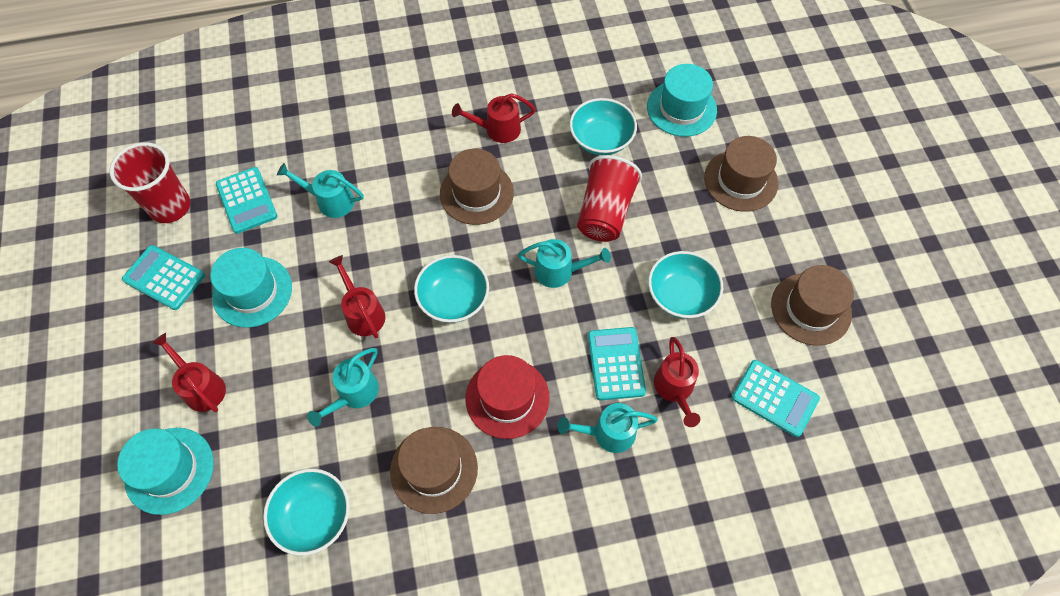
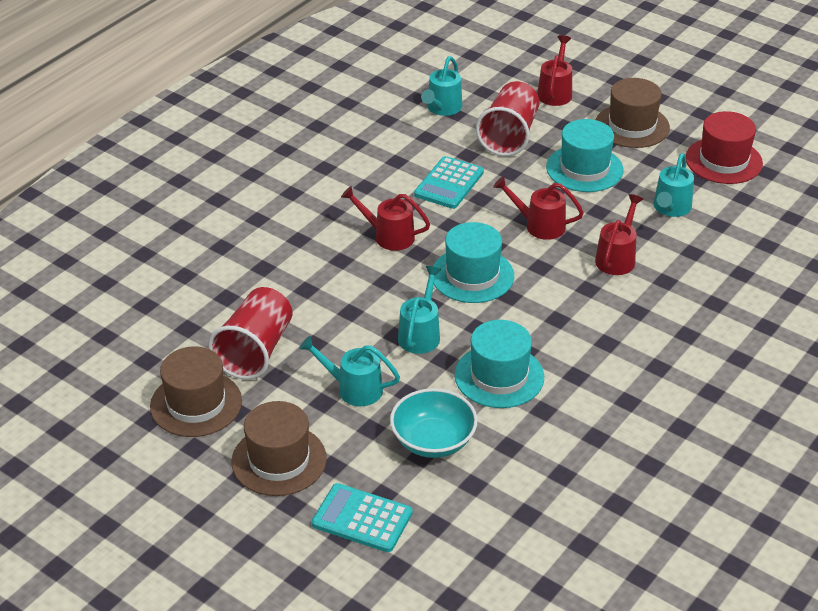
brown hat: 4 -> 3
turquoise bowl: 4 -> 1
turquoise calculator: 4 -> 2

